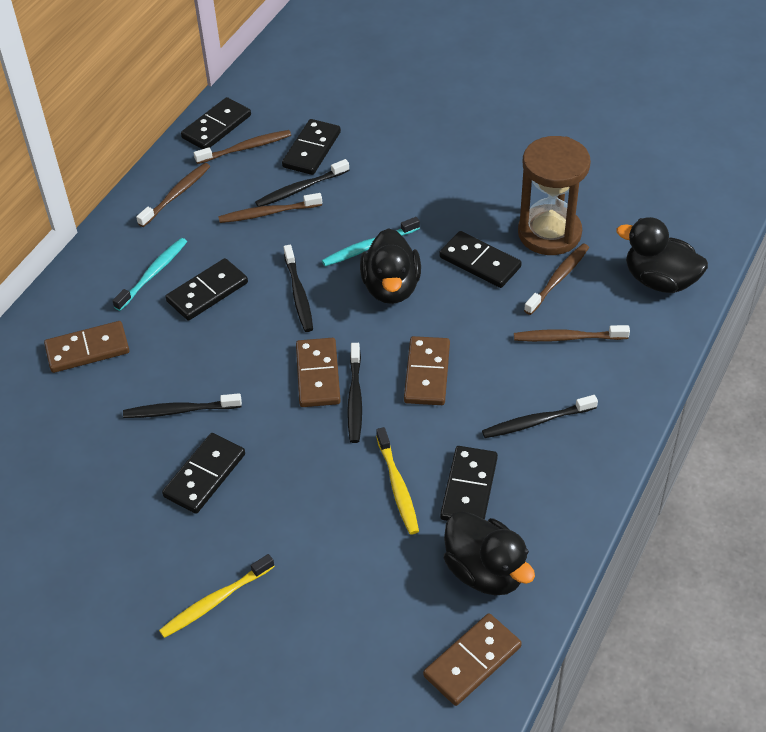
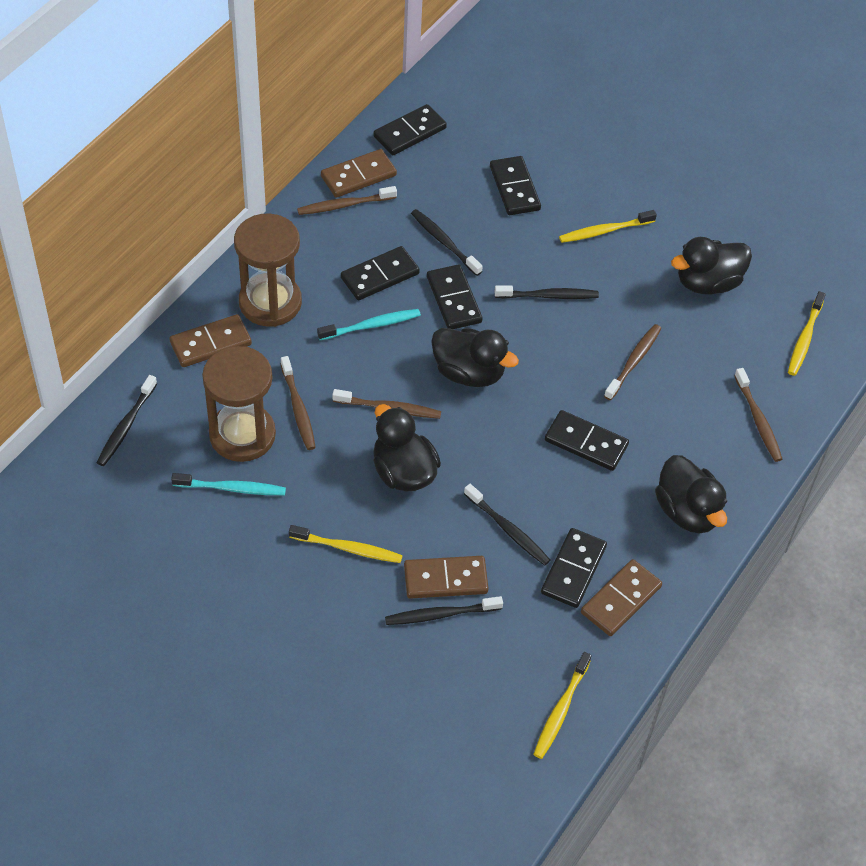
black duck: 3 -> 4
brown hourglass: 1 -> 2
yellow toothbrush: 2 -> 4

